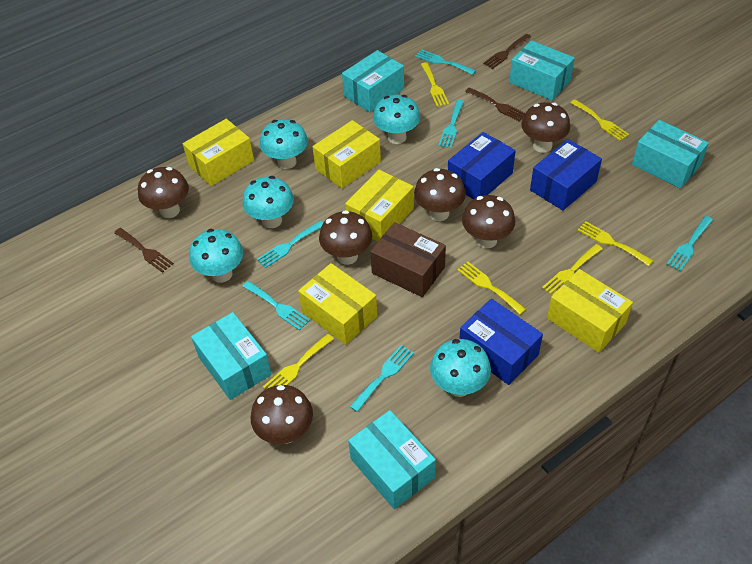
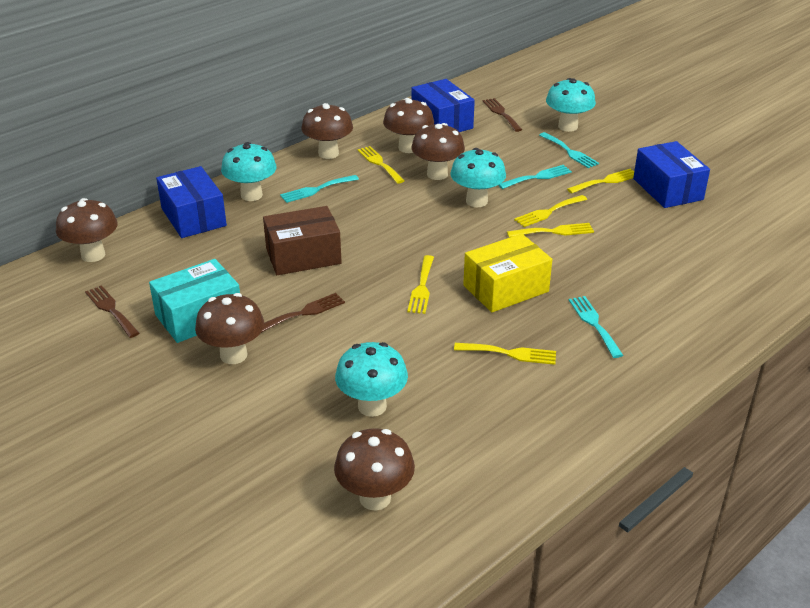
turquoise box: 5 -> 1
turquoise fork: 6 -> 4
turquoise mushroom: 5 -> 4
yellow box: 5 -> 1

